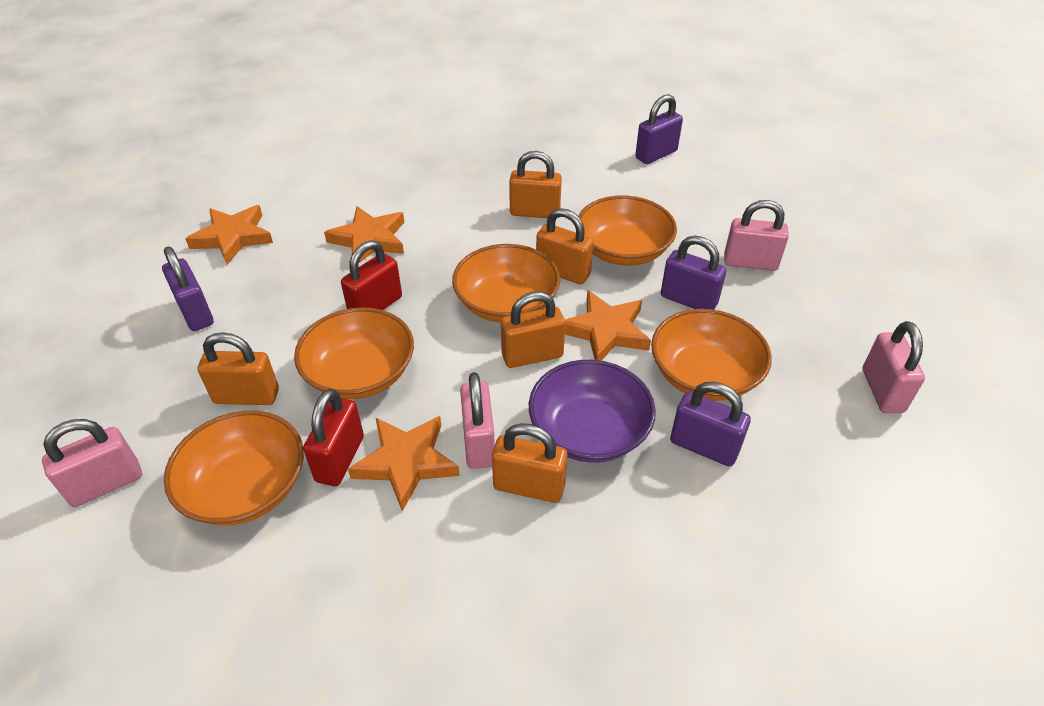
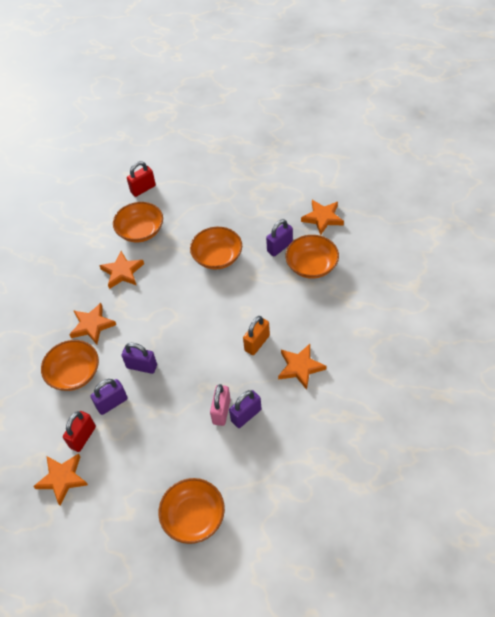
orange padlock: 5 -> 1
orange star: 4 -> 5
pink padlock: 4 -> 1
purple bowl: 1 -> 0

